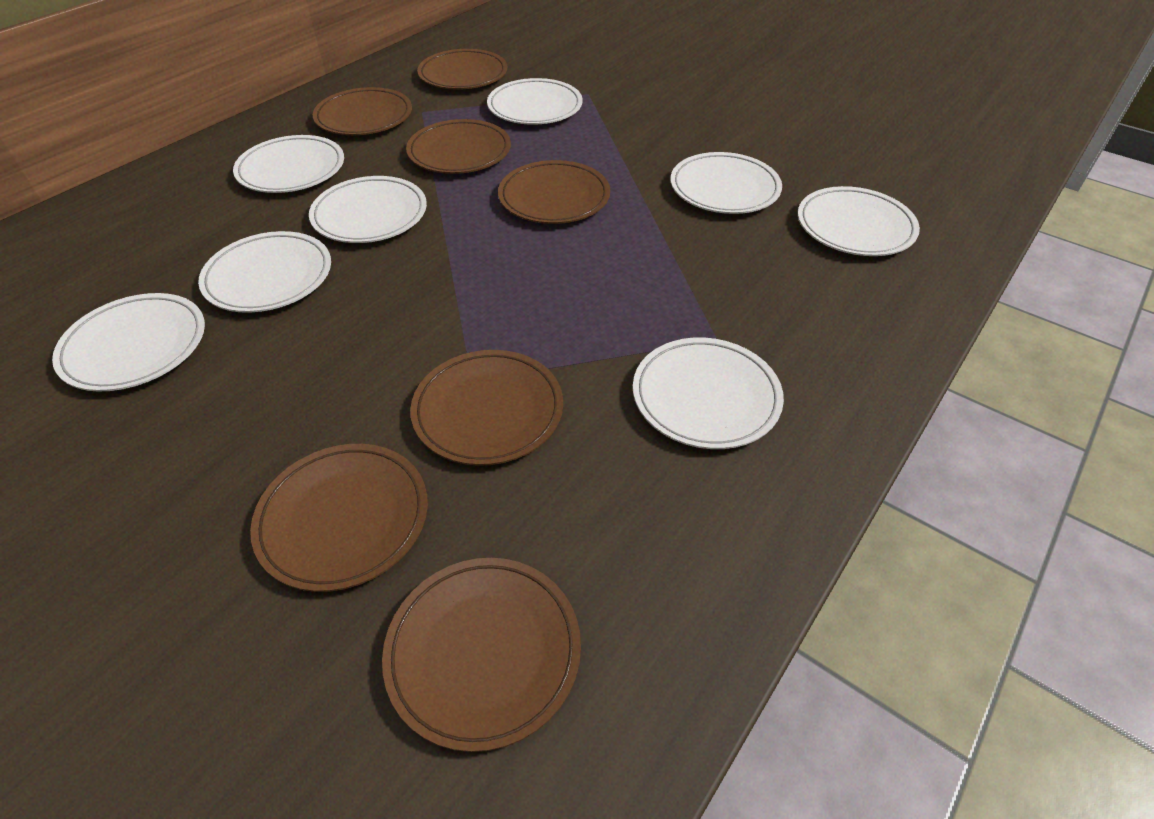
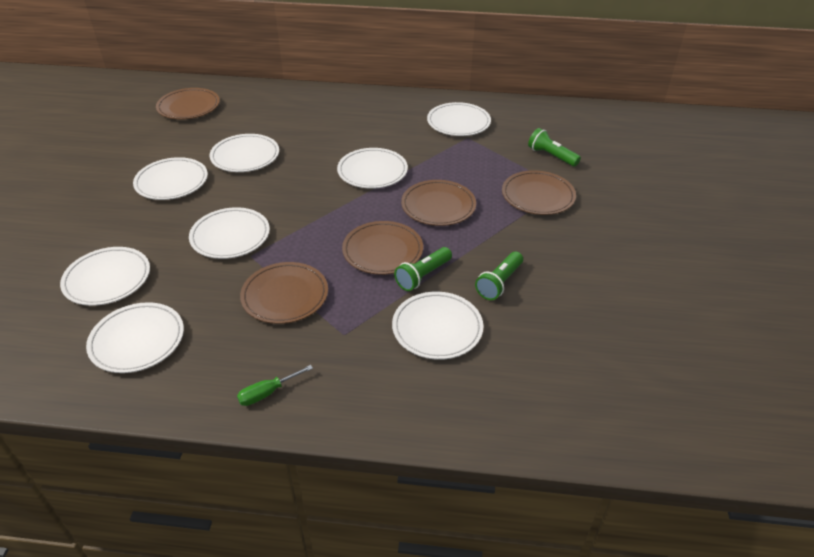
brown plate: 7 -> 5
green flashlight: 0 -> 3
green screwdriver: 0 -> 1

